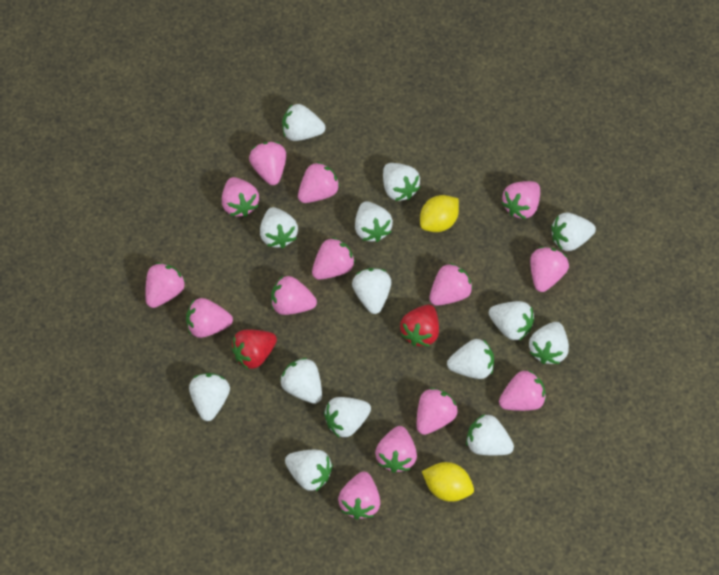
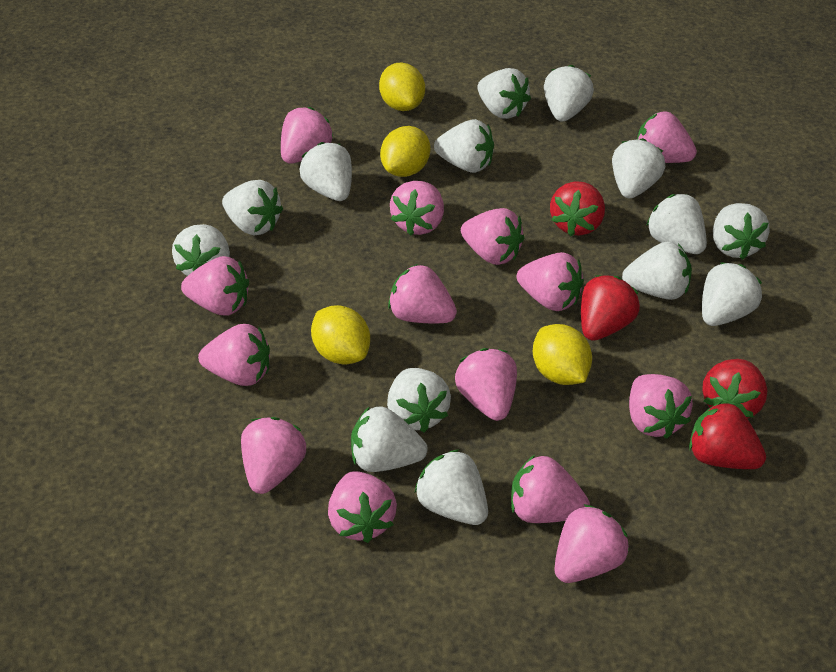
red strawberry: 2 -> 4
yellow lemon: 2 -> 4

